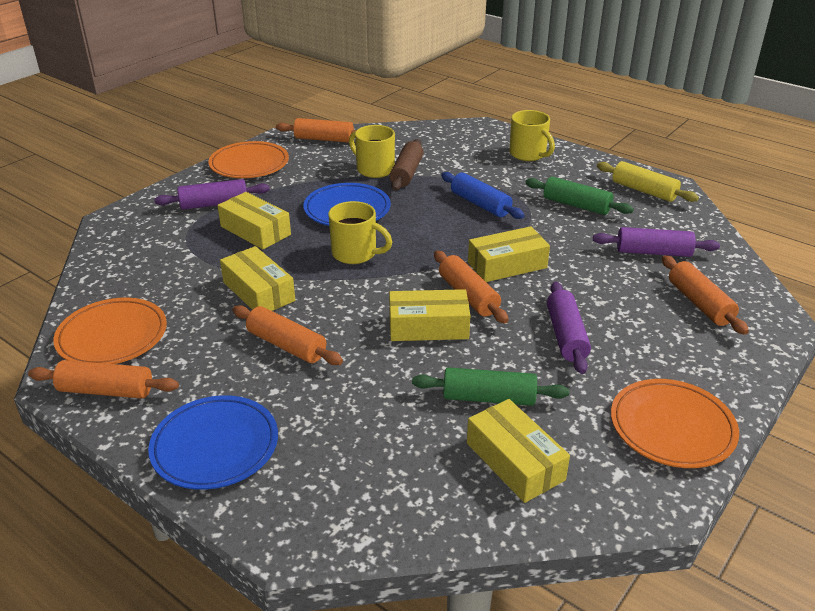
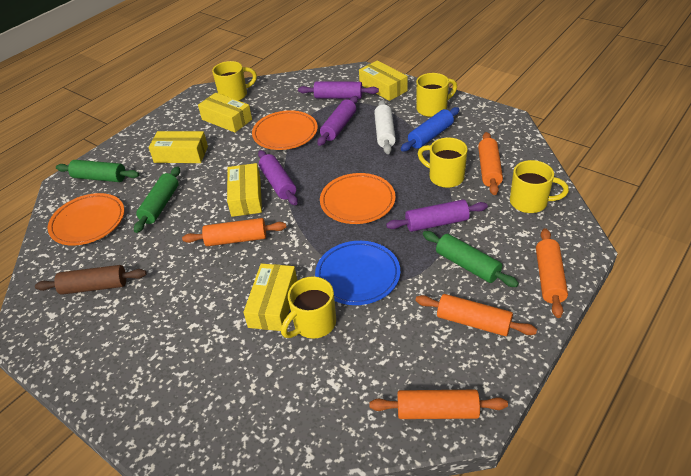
blue plate: 2 -> 1
green rolling pin: 2 -> 3
purple rolling pin: 3 -> 4
white rolling pin: 0 -> 1
yellow mug: 3 -> 5
yellow rolling pin: 1 -> 0

